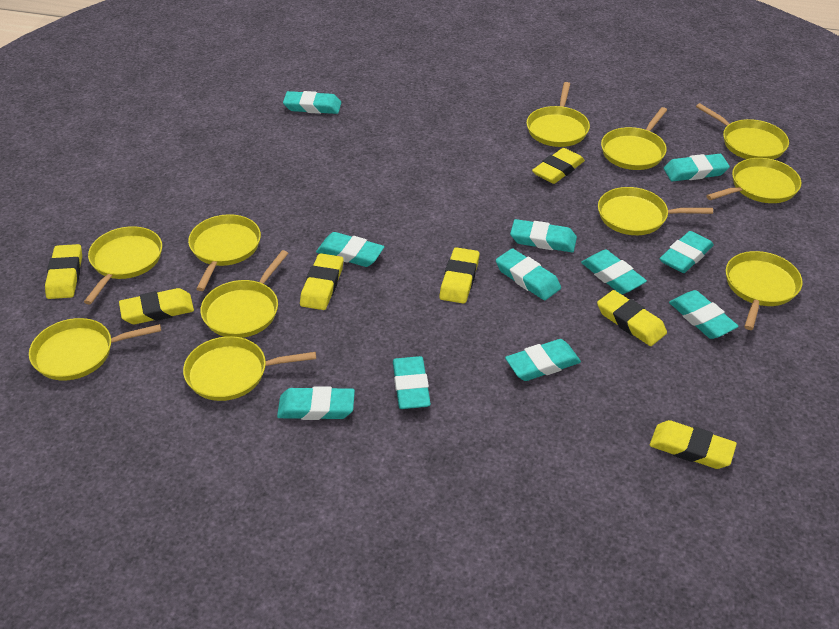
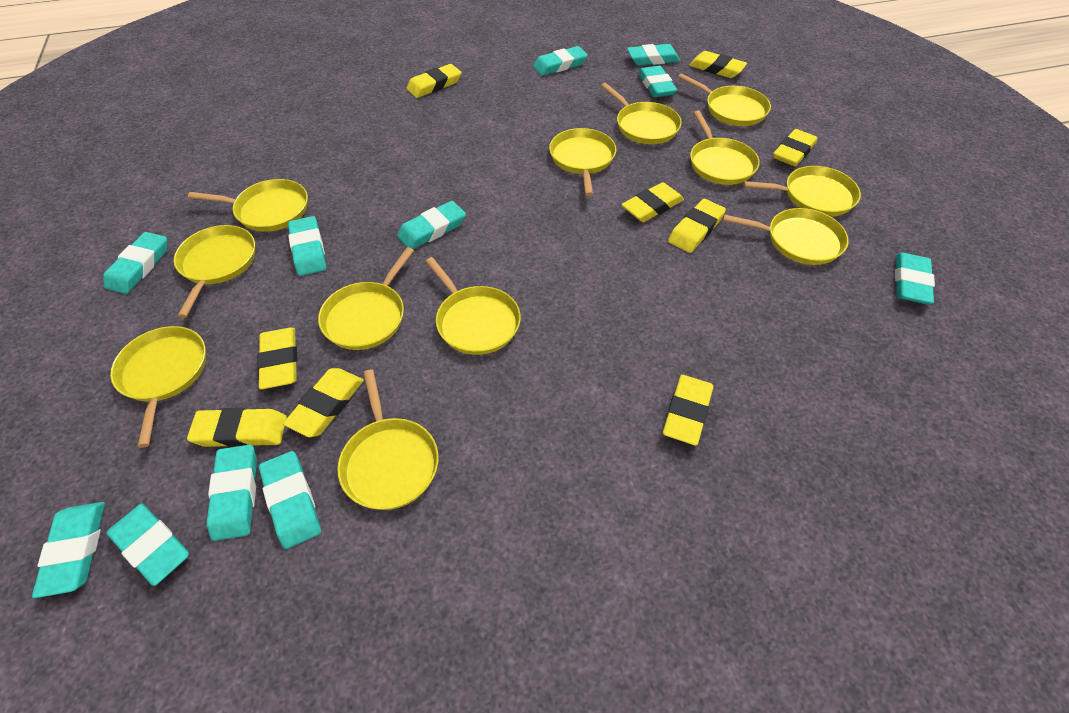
yellow eraser: 7 -> 9
yellow pan: 11 -> 12

